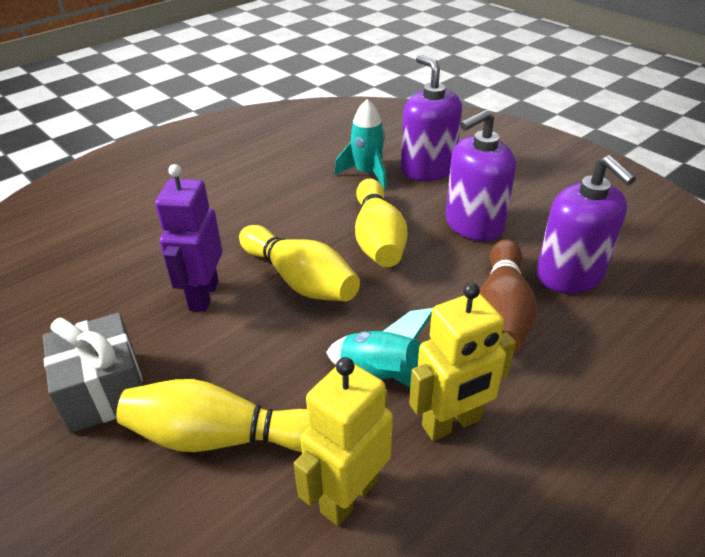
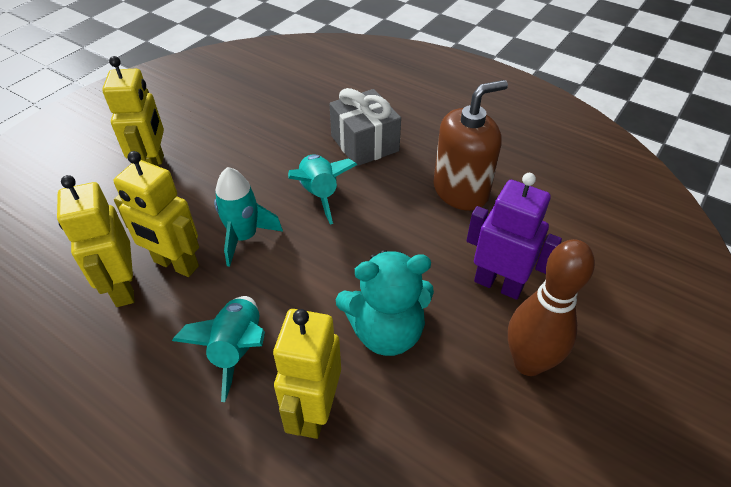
brown soap dispenser: 0 -> 1
purple soap dispenser: 3 -> 0
turquoise rocket: 2 -> 3
turquoise teddy bear: 0 -> 1
yellow bowling pin: 3 -> 0
yellow robot: 2 -> 4

